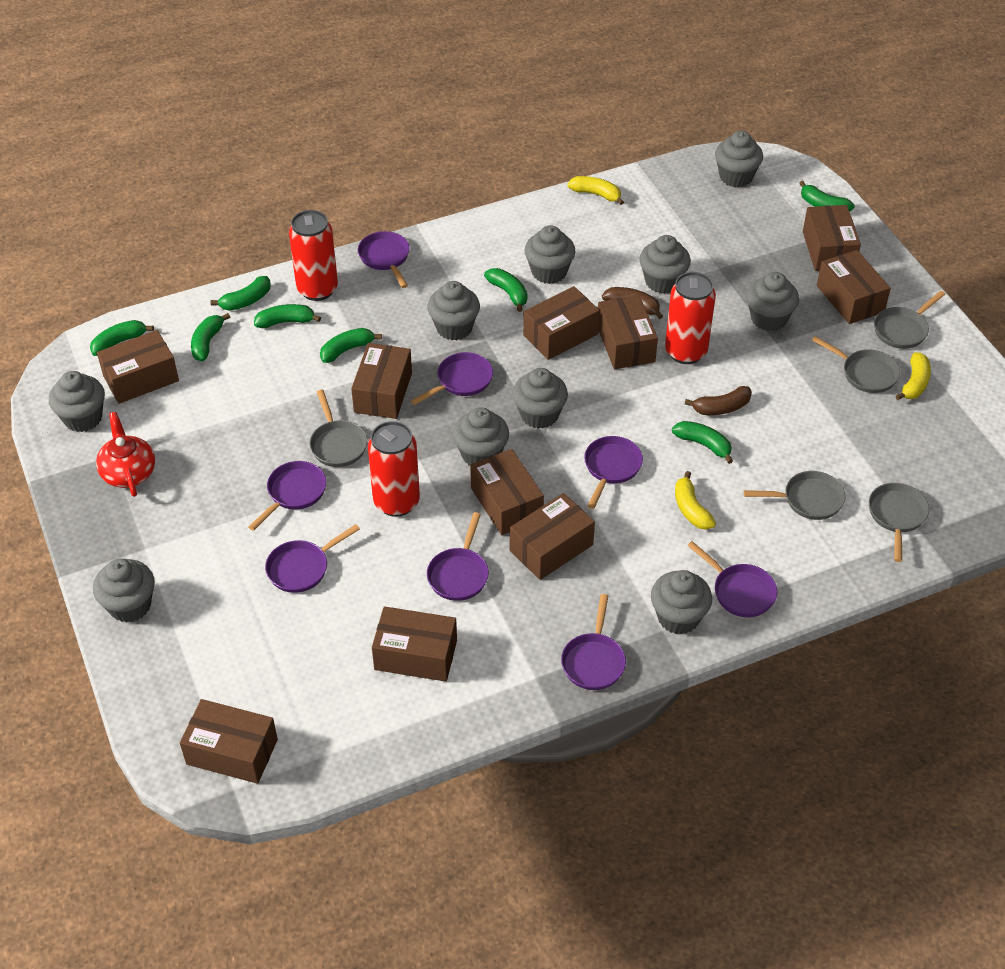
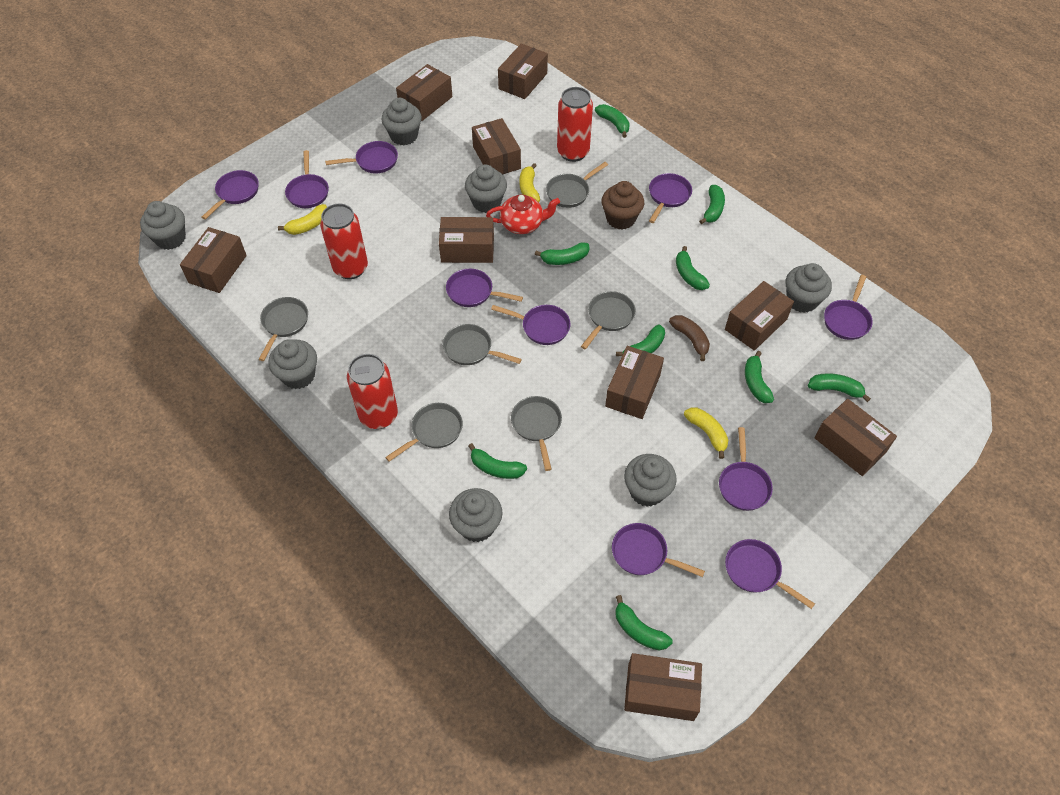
brown banana: 2 -> 1
brown box: 10 -> 9
brown cupcake: 0 -> 1
green banana: 8 -> 9
grey cupcake: 10 -> 7
grey pan: 5 -> 6
purple pan: 8 -> 10

